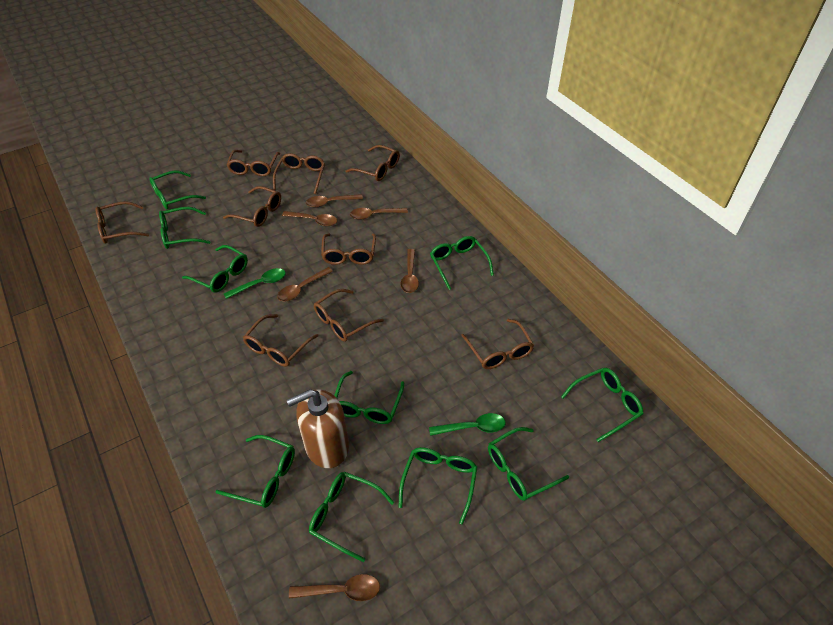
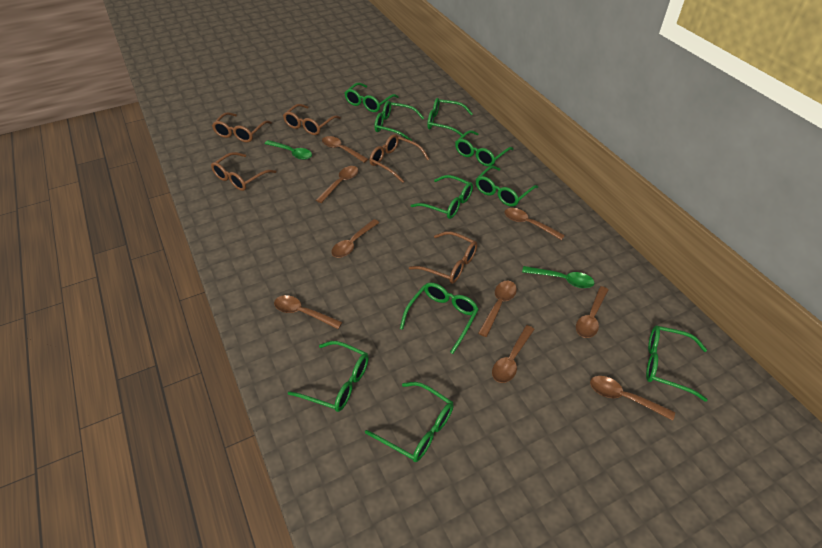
brown glasses: 9 -> 5
brown soap dispenser: 1 -> 0
brown spoon: 6 -> 9

